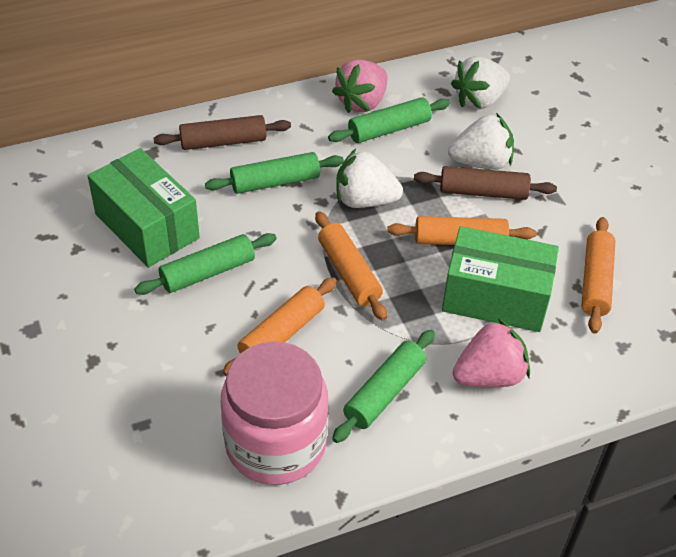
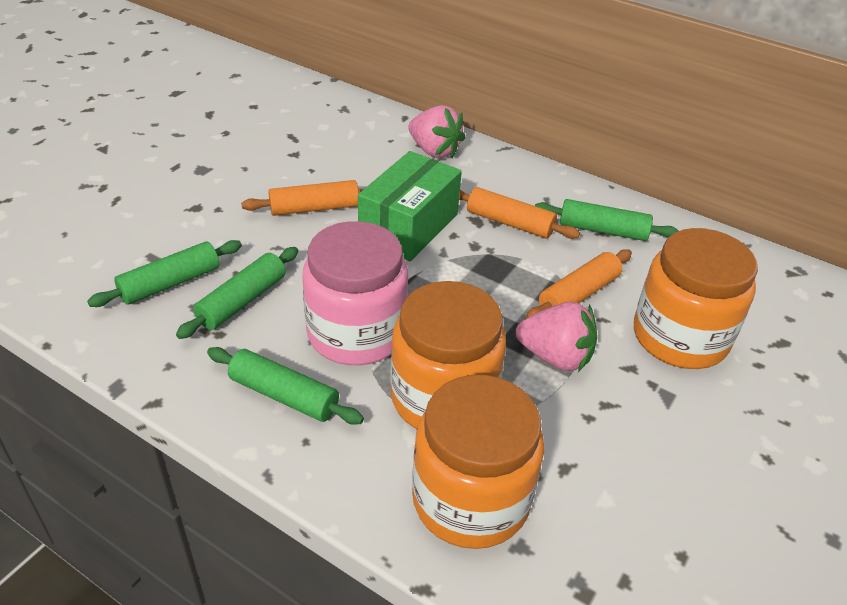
brown rolling pin: 2 -> 0
green box: 2 -> 1
orange jar: 0 -> 3
orange rolling pin: 4 -> 3
white strawberry: 3 -> 0

